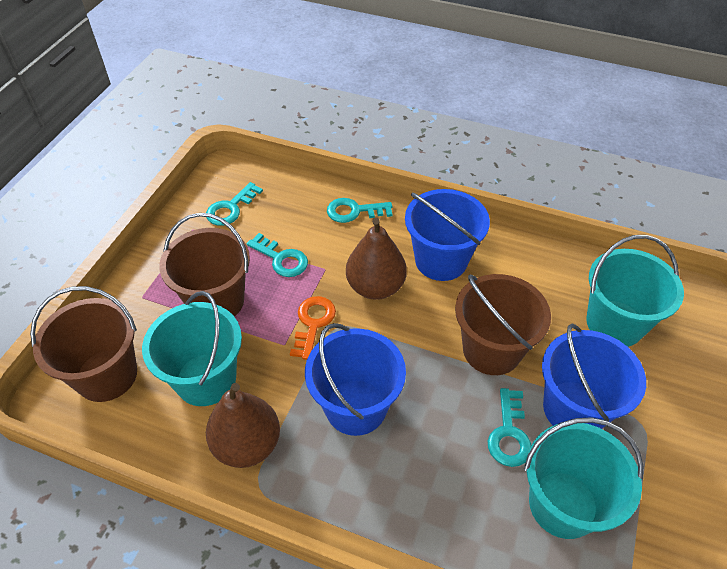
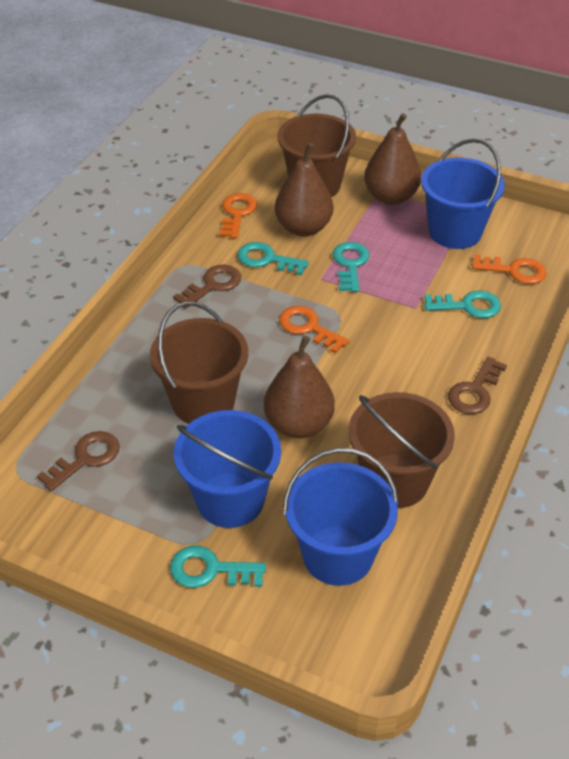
brown key: 0 -> 3
brown pear: 2 -> 3
orange key: 1 -> 3
turquoise bucket: 3 -> 0

